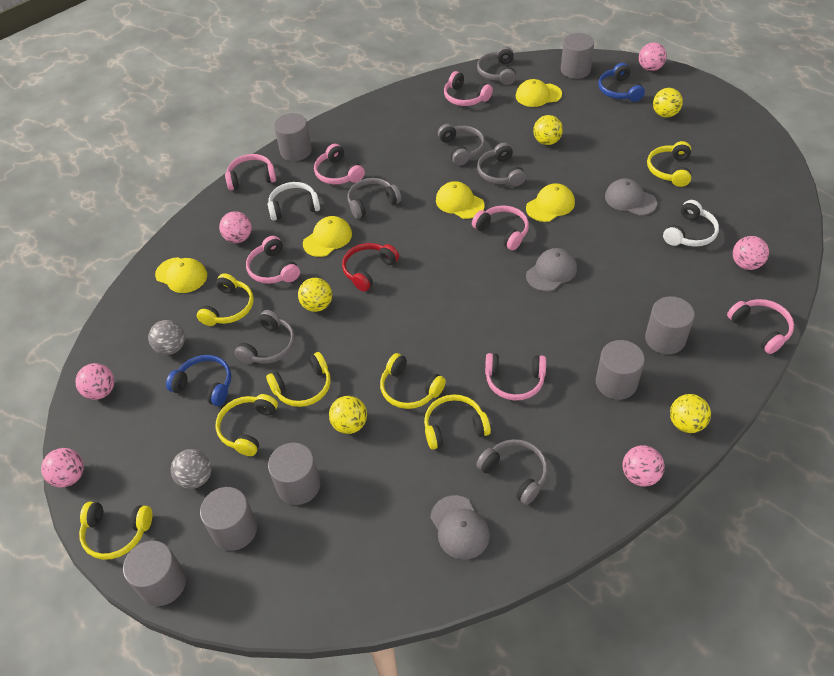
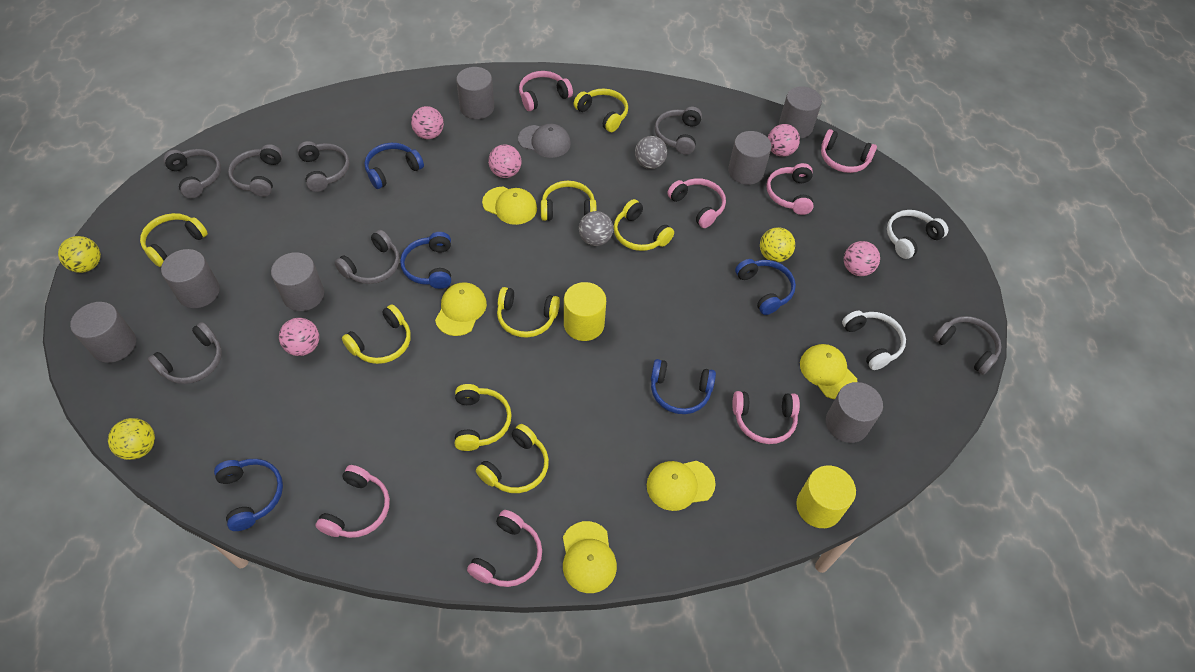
blue headphones: 2 -> 5
grey cap: 3 -> 1
grey headphones: 6 -> 7
pink ball: 6 -> 5
red headphones: 1 -> 0
yellow ball: 5 -> 3
yellow cylinder: 0 -> 2
yellow headphones: 7 -> 8

